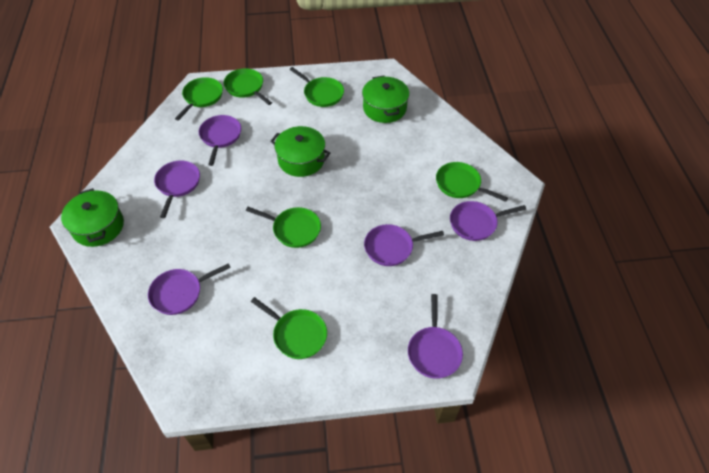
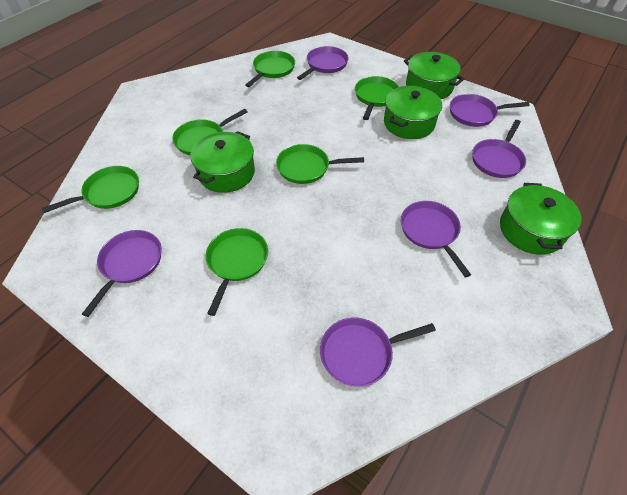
green pot: 3 -> 4

